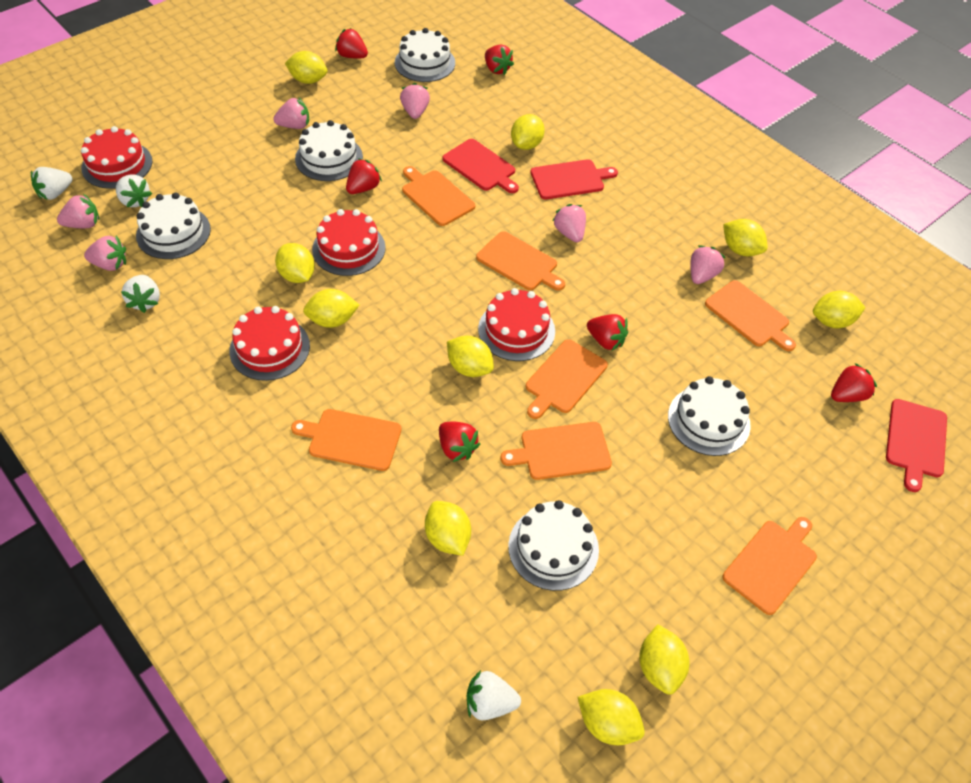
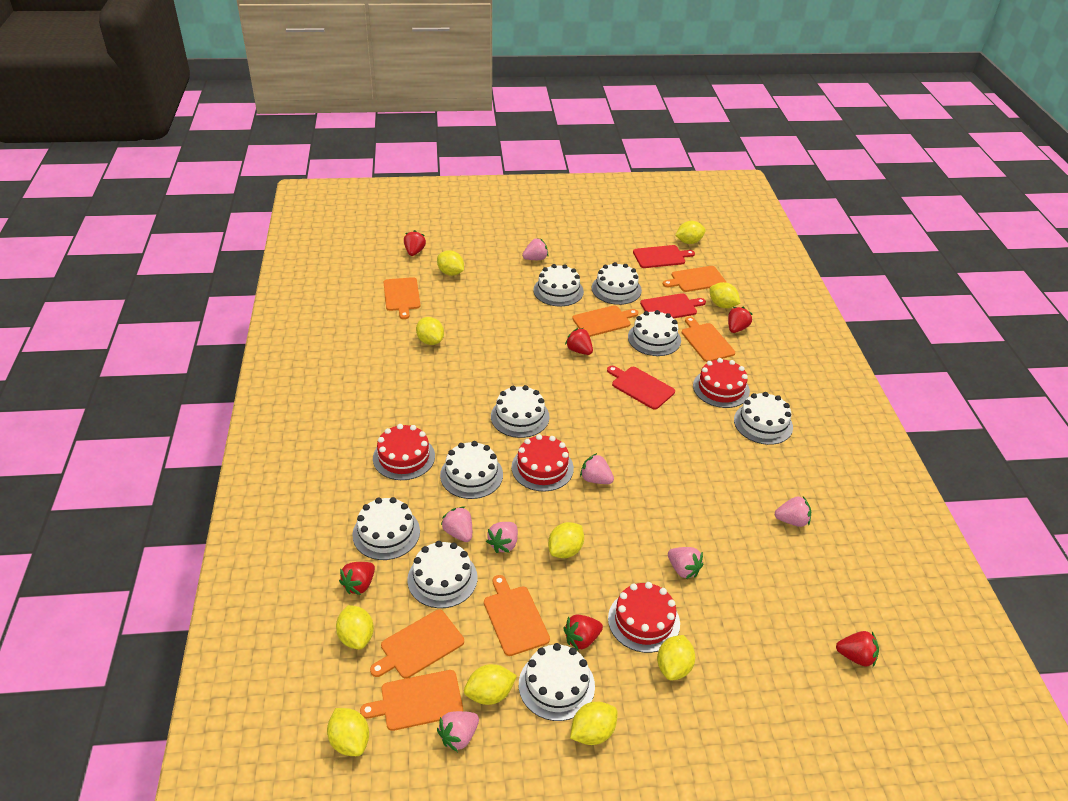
pink strawberry: 6 -> 7
white cake: 5 -> 9
white strawberry: 4 -> 0

